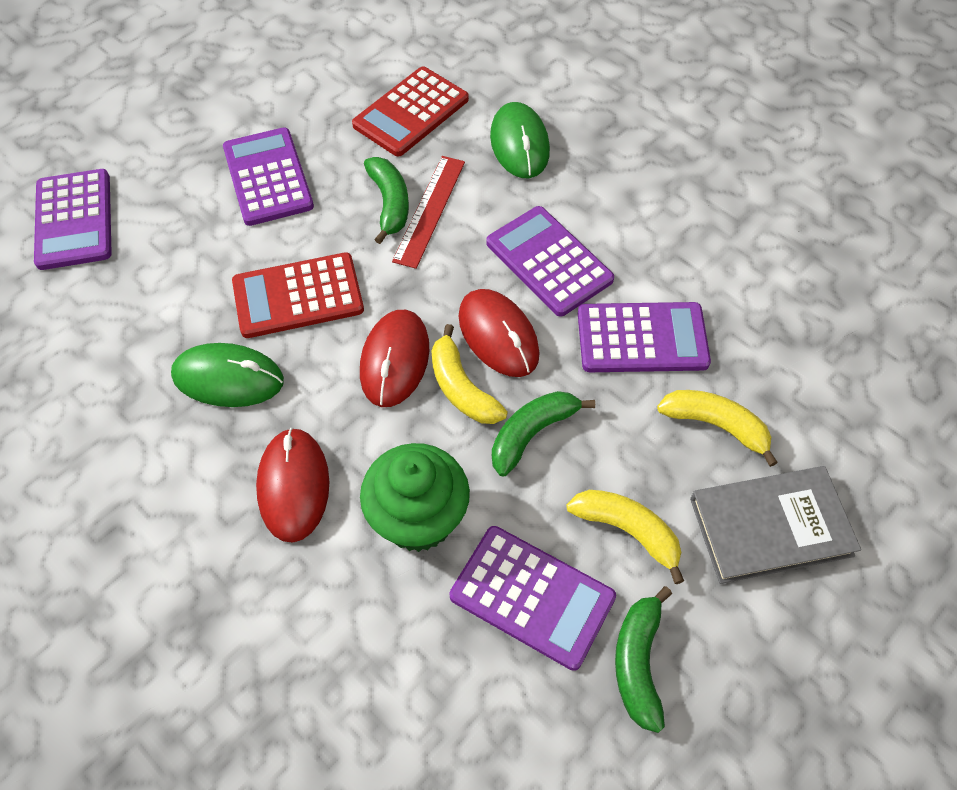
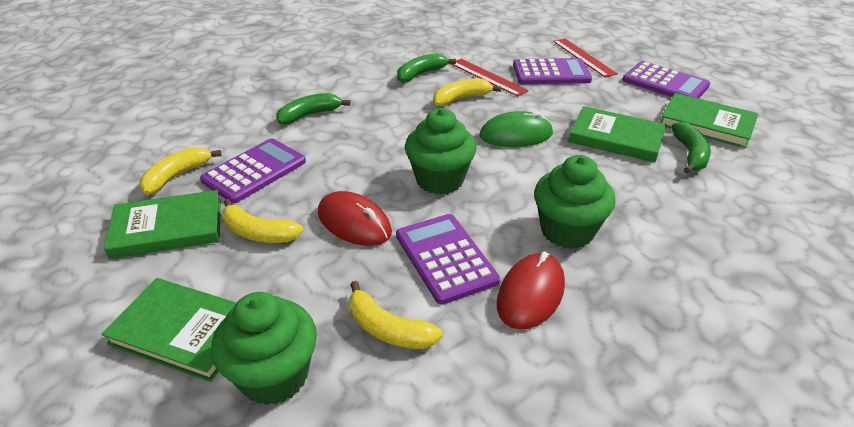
green book: 0 -> 4
green cupcake: 1 -> 3
green mouse: 2 -> 1
grey book: 1 -> 0
purple calculator: 5 -> 4
red calculator: 2 -> 0
red mouse: 3 -> 2
red ruler: 1 -> 2
yellow banana: 3 -> 4

